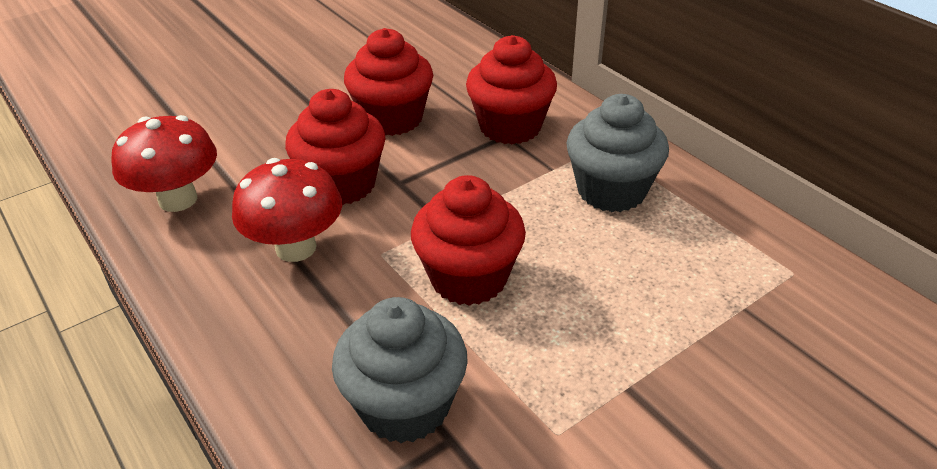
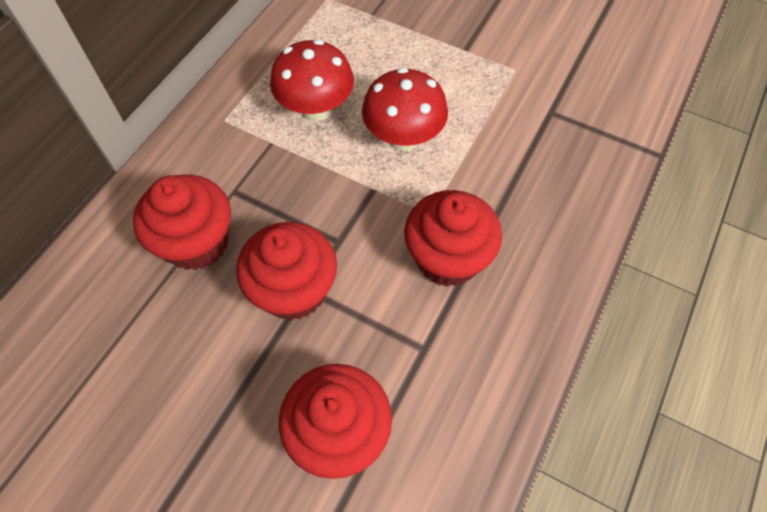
grey cupcake: 2 -> 0

